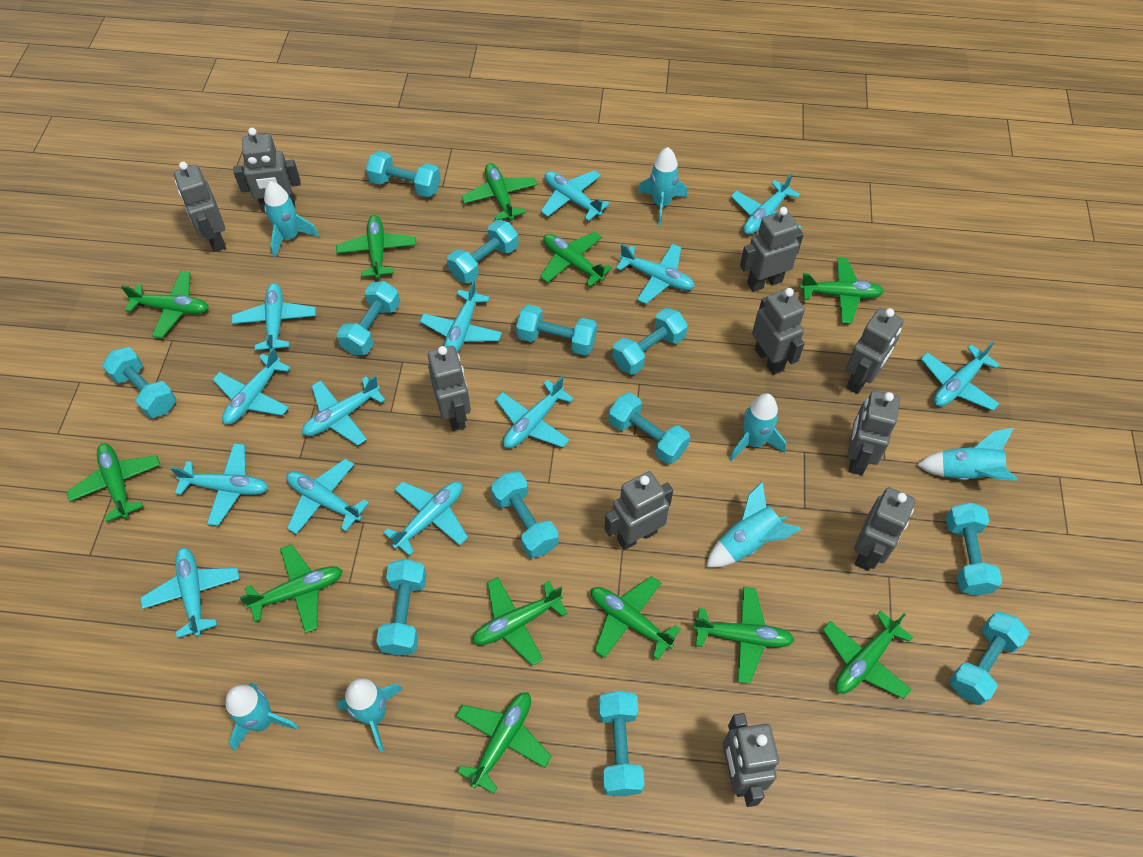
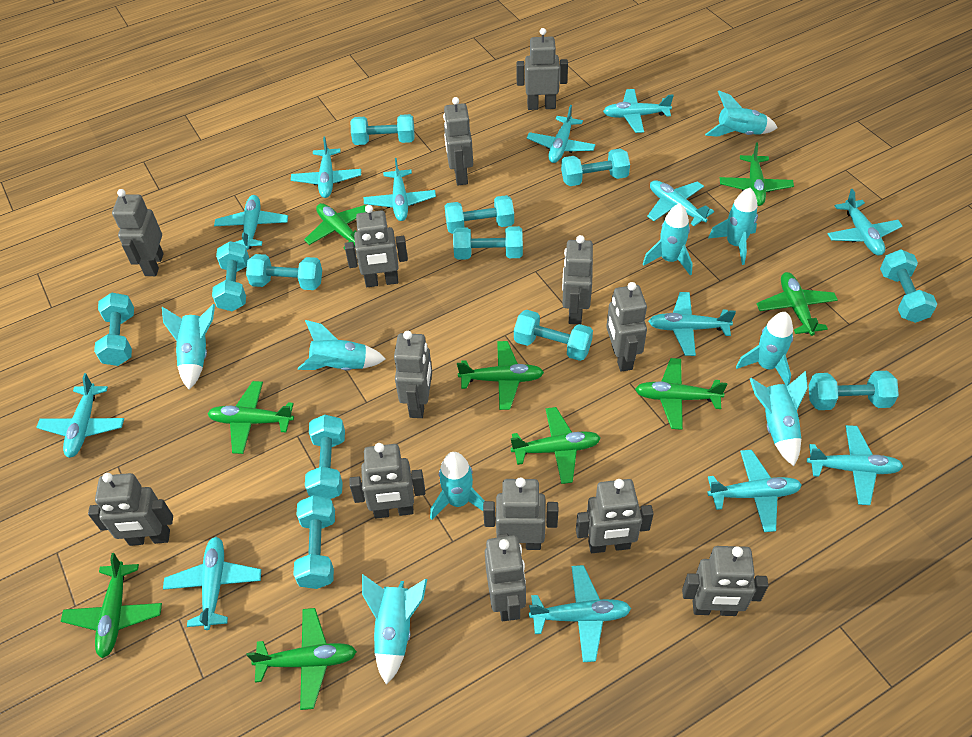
green plane: 12 -> 9
grey robot: 10 -> 13
turquoise rocket: 7 -> 9

